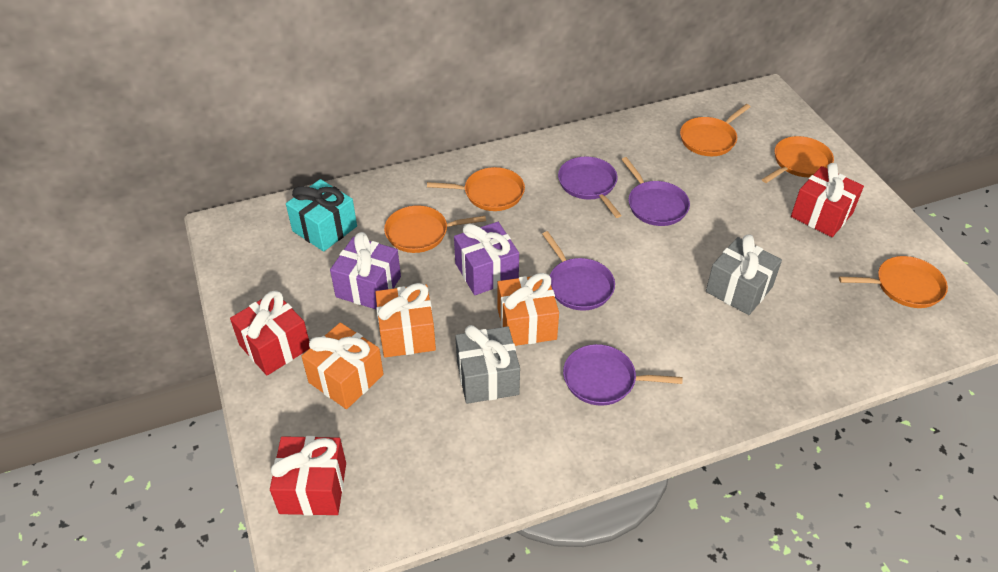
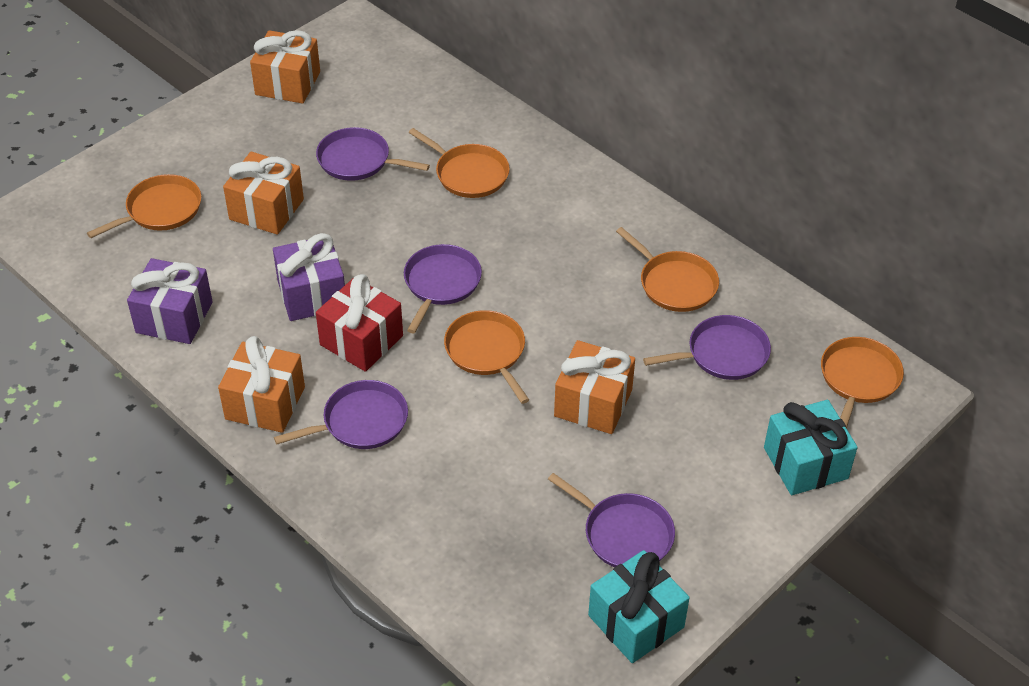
grey gift: 2 -> 0
orange gift: 3 -> 4
purple pan: 4 -> 5
red gift: 3 -> 1
turquoise gift: 1 -> 2

